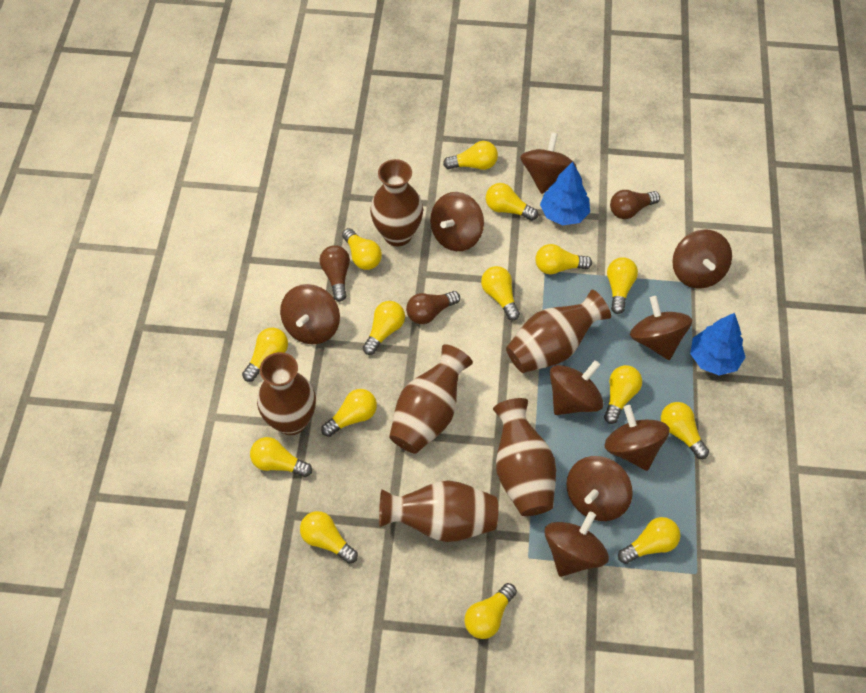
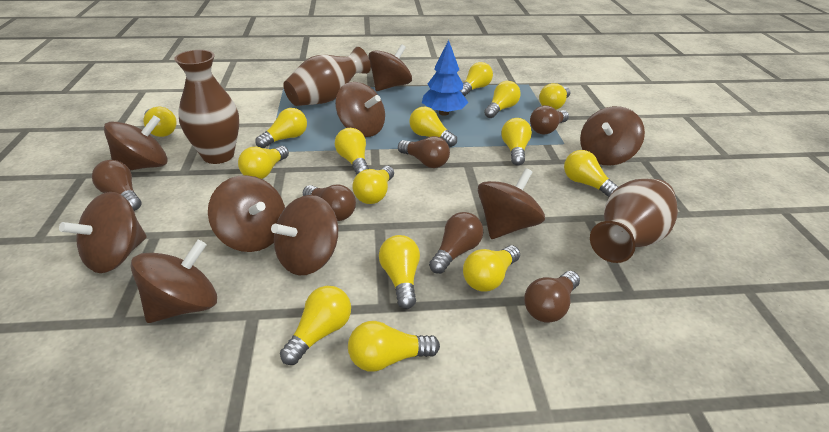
blue tree: 2 -> 1
brown light bulb: 3 -> 6
brown vase: 6 -> 3

